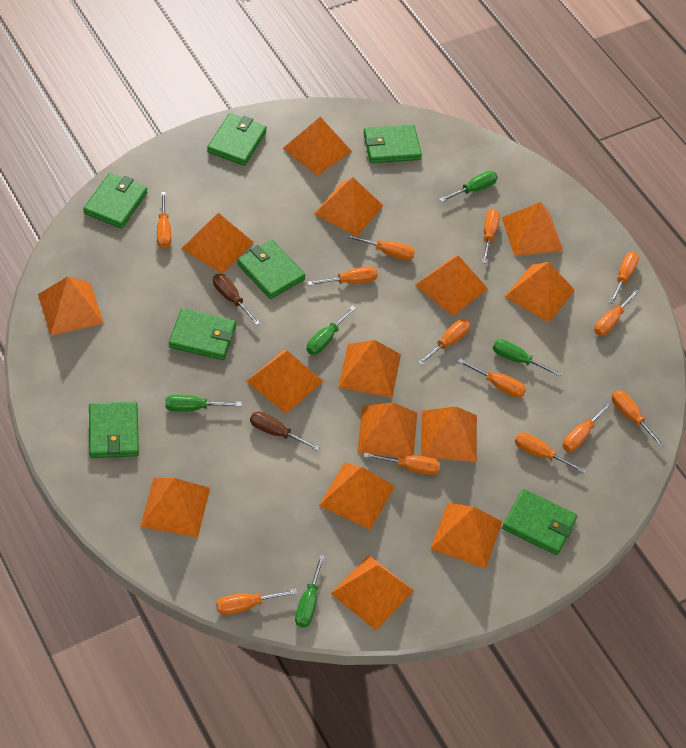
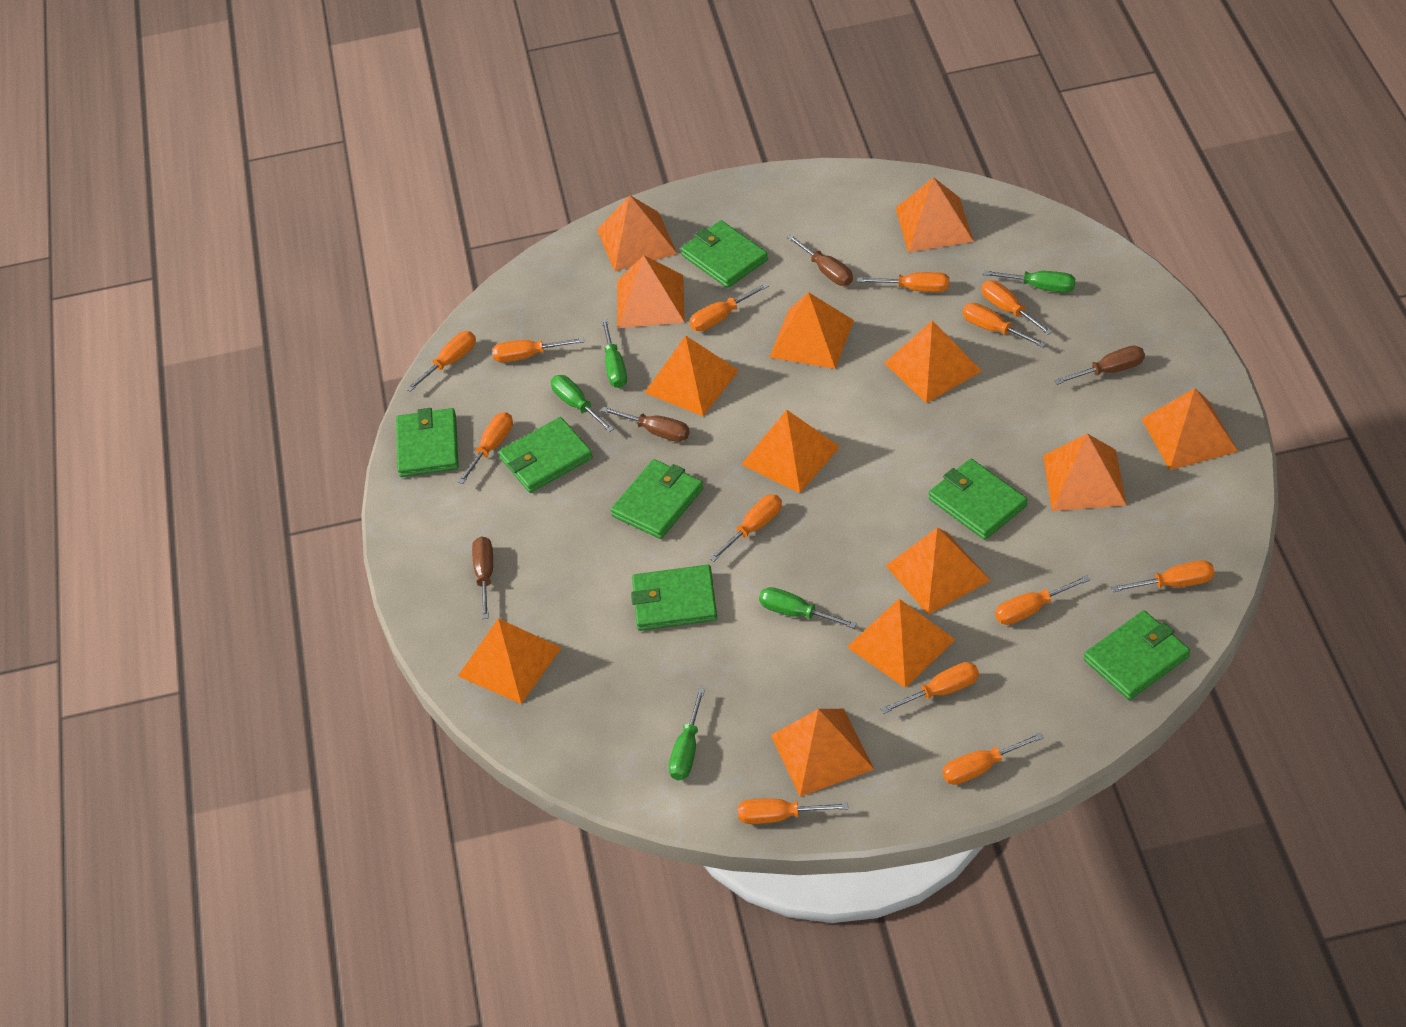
brown screwdriver: 2 -> 4
orange pyramid: 15 -> 13

